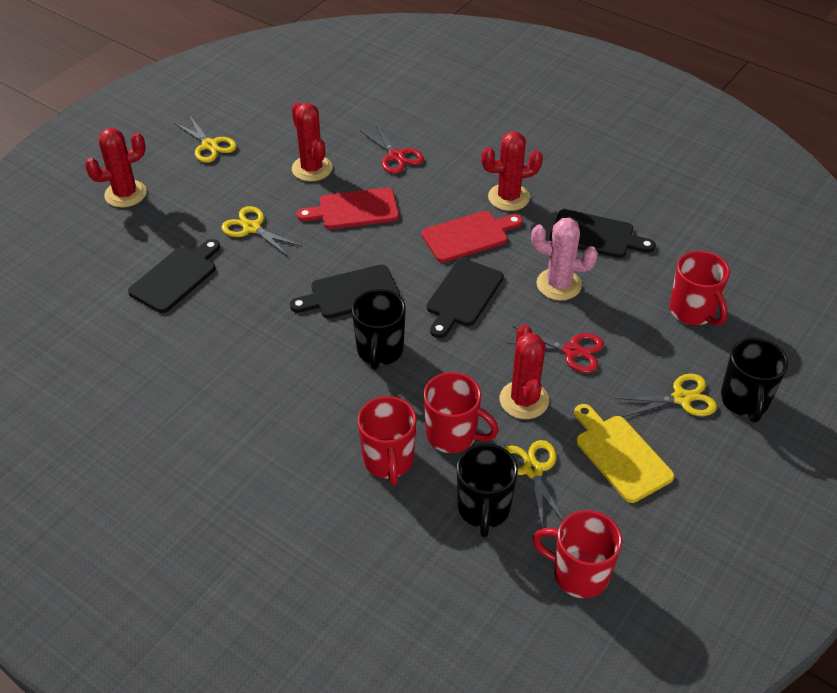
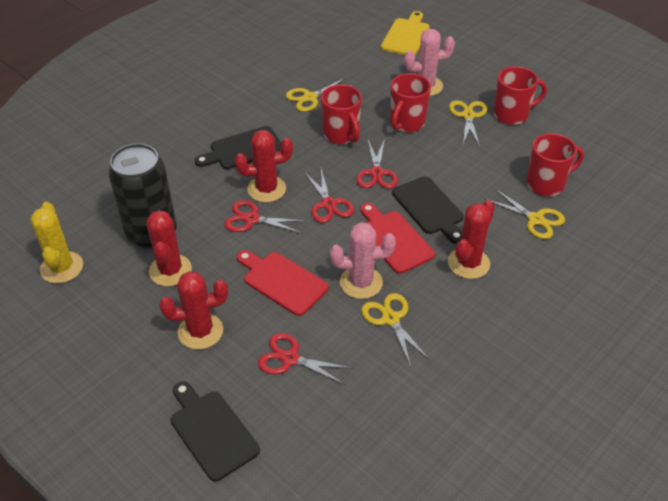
black can: 0 -> 1
black cutting board: 4 -> 3
black mug: 3 -> 0
pink cactus: 1 -> 2
red scissors: 2 -> 4
yellow cactus: 0 -> 1

